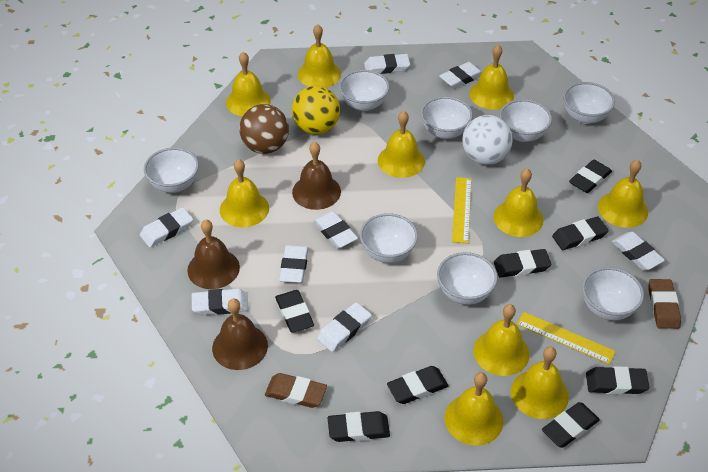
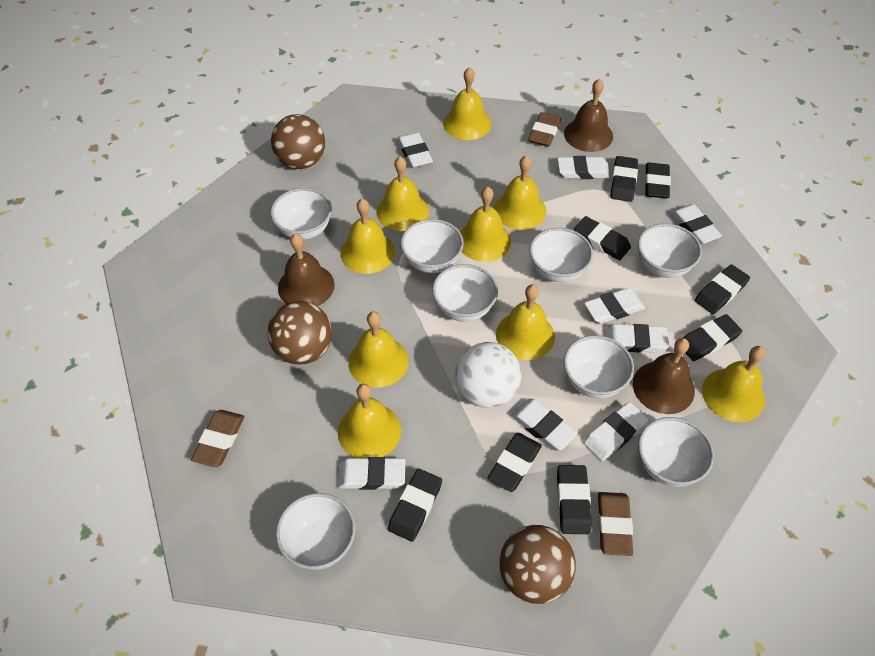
brown ball: 1 -> 3
brown eraser: 2 -> 3
yellow ball: 1 -> 0
yellow bell: 10 -> 9
yellow ruler: 2 -> 0

